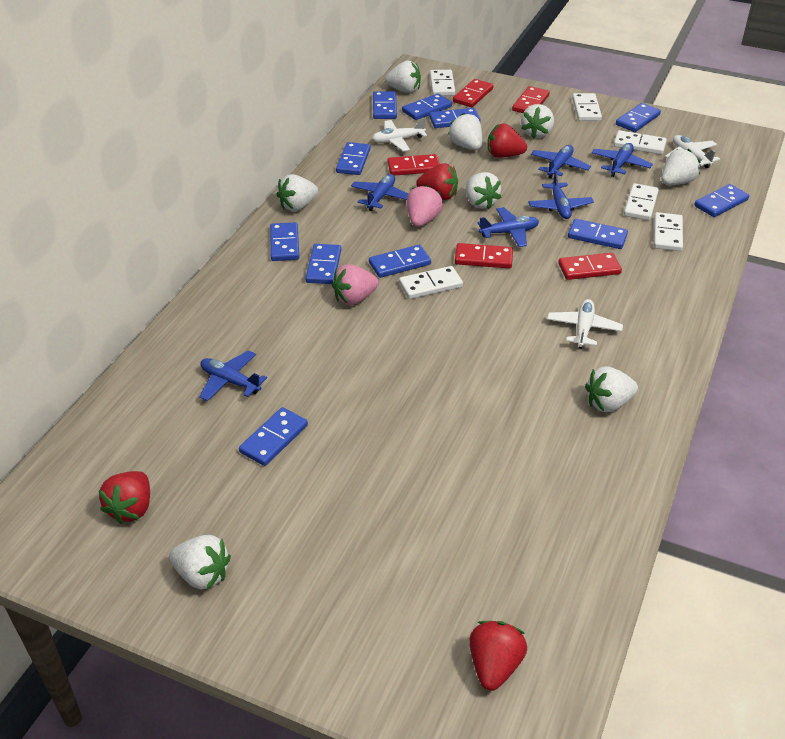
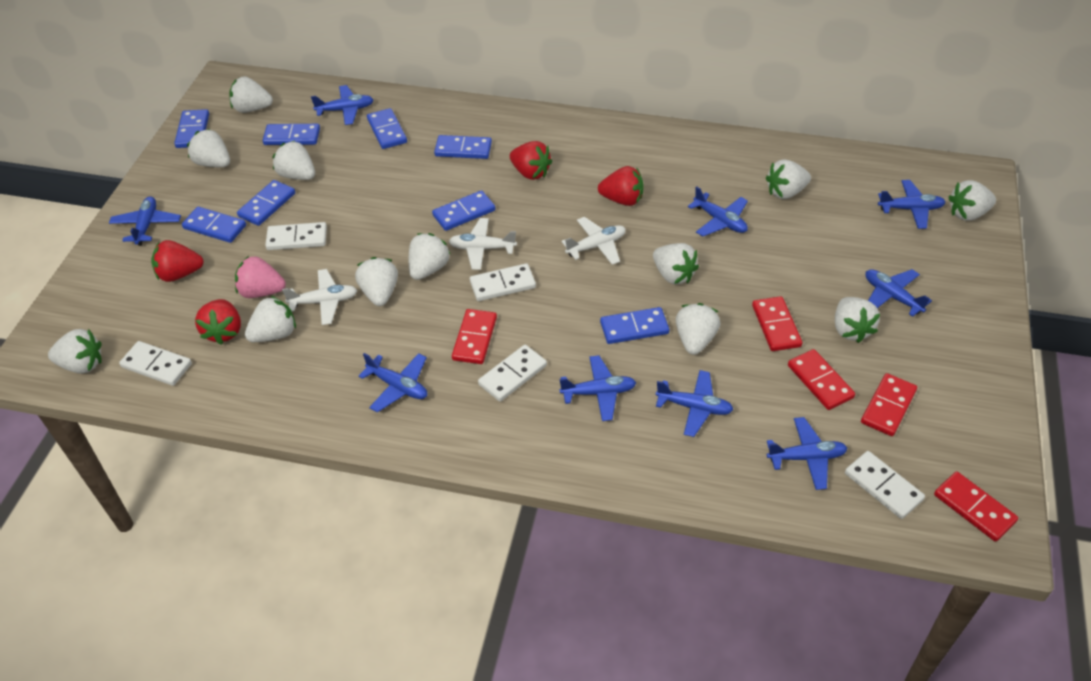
blue domino: 11 -> 8
blue plane: 6 -> 9
pink strawberry: 2 -> 1
white domino: 6 -> 5
white strawberry: 8 -> 12

